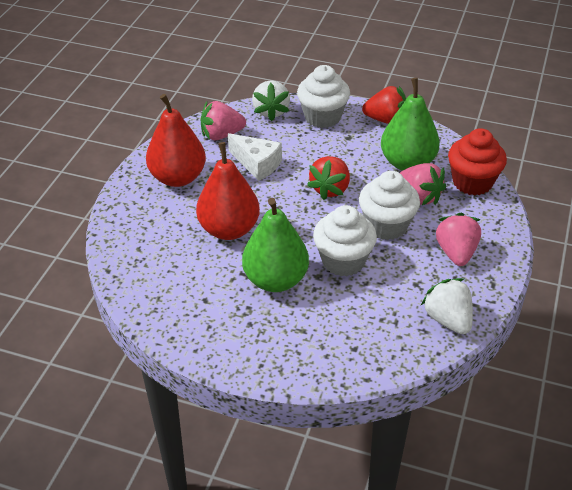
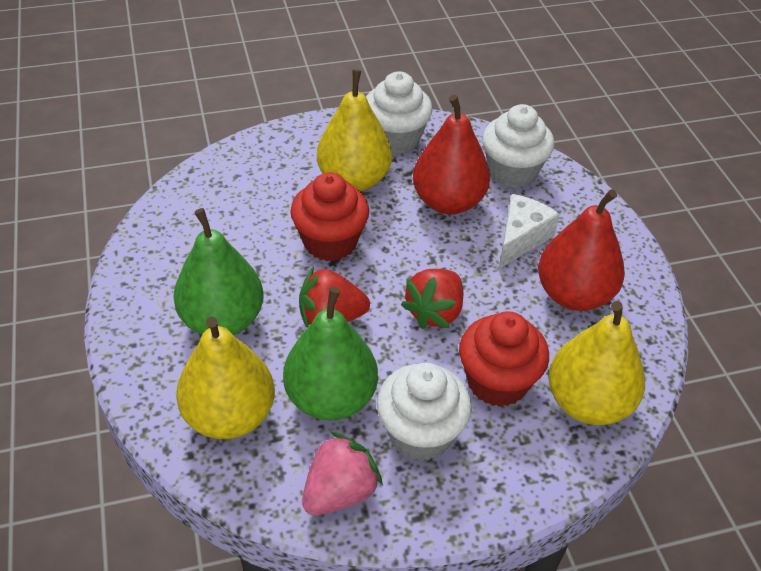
pink strawberry: 3 -> 1
red cupcake: 1 -> 2
white strawberry: 2 -> 0
yellow pear: 0 -> 3

